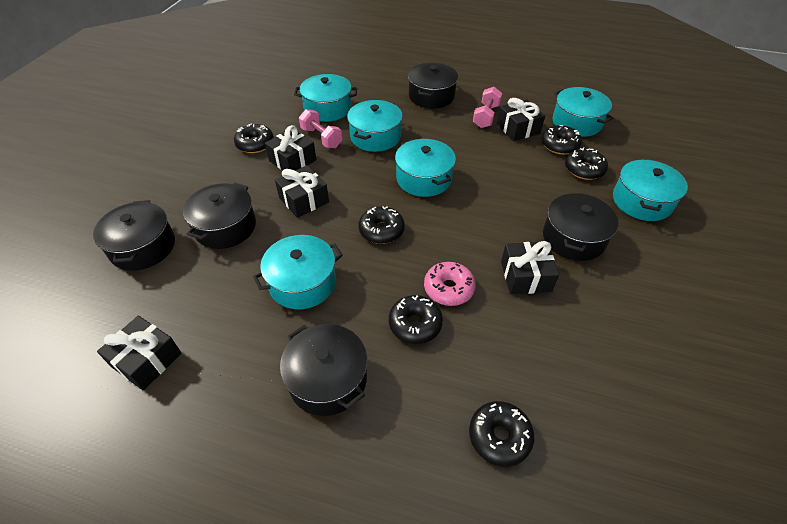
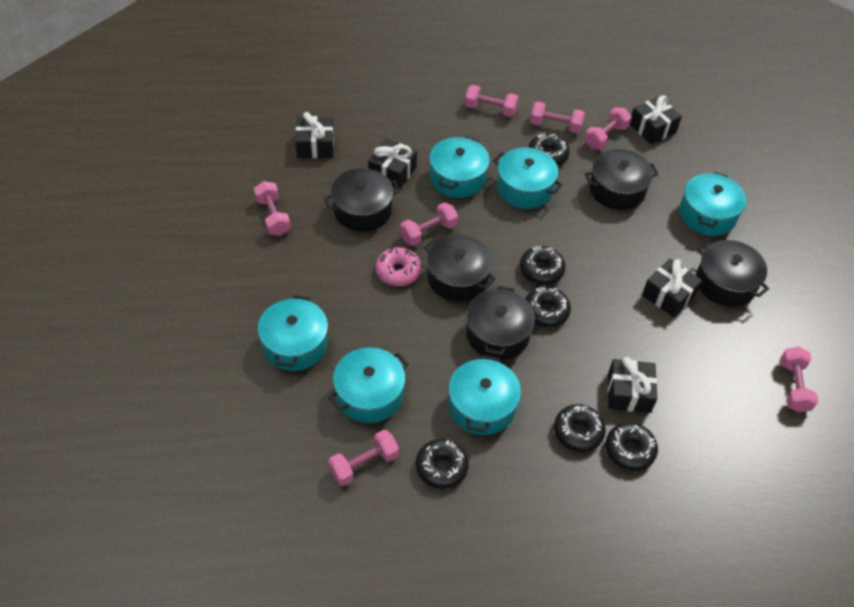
pink dumbbell: 2 -> 7

